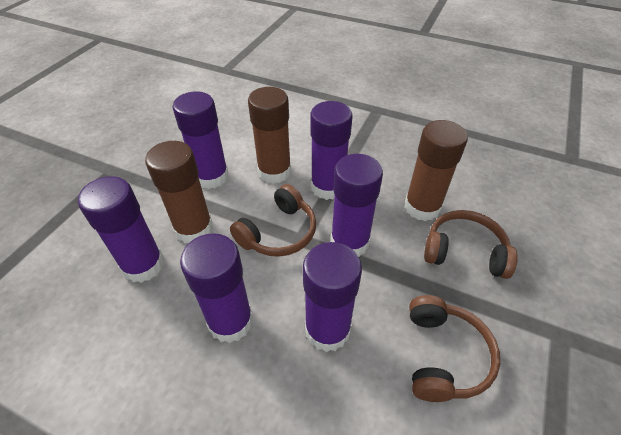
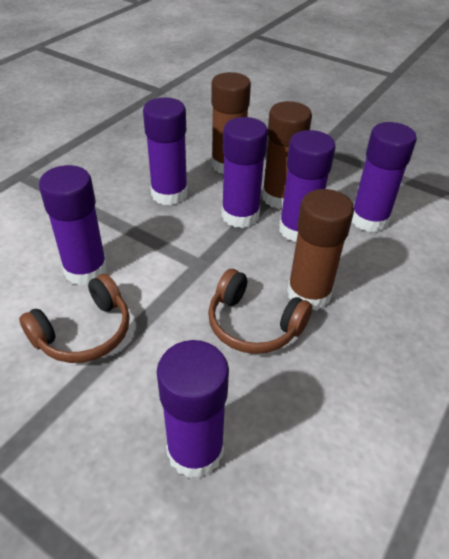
brown headphones: 3 -> 2

